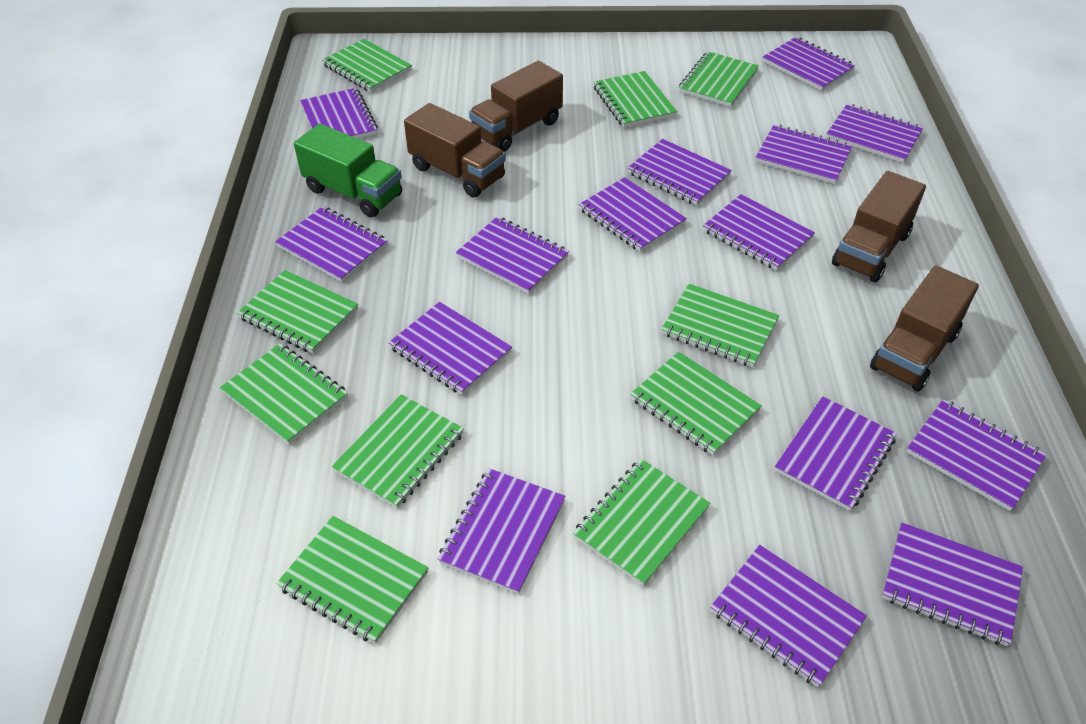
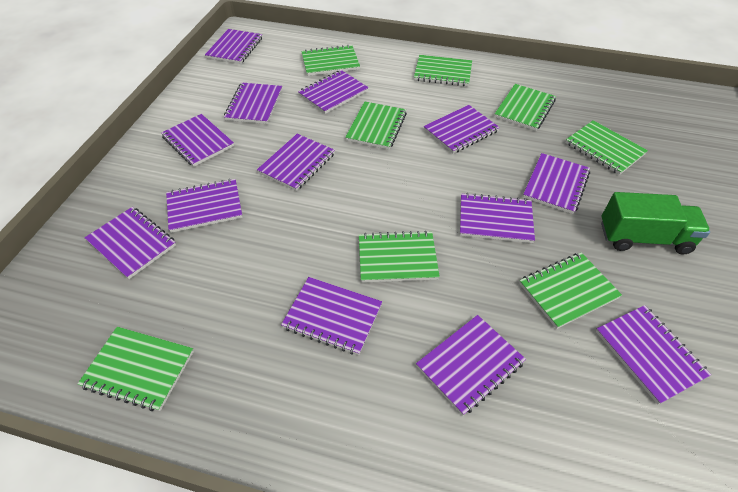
brown truck: 4 -> 0
green notebook: 10 -> 8
purple notebook: 15 -> 13

